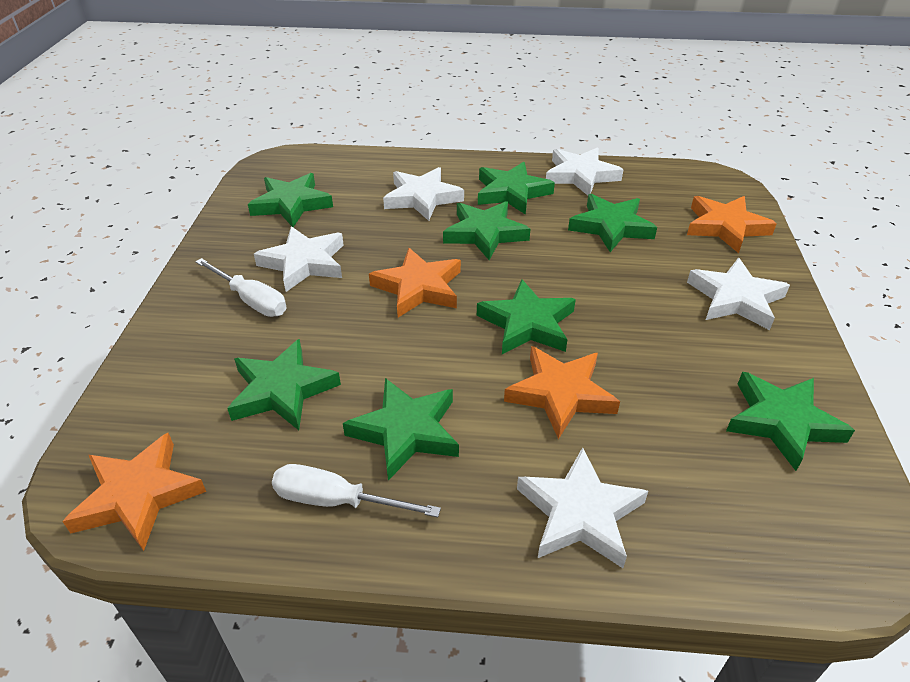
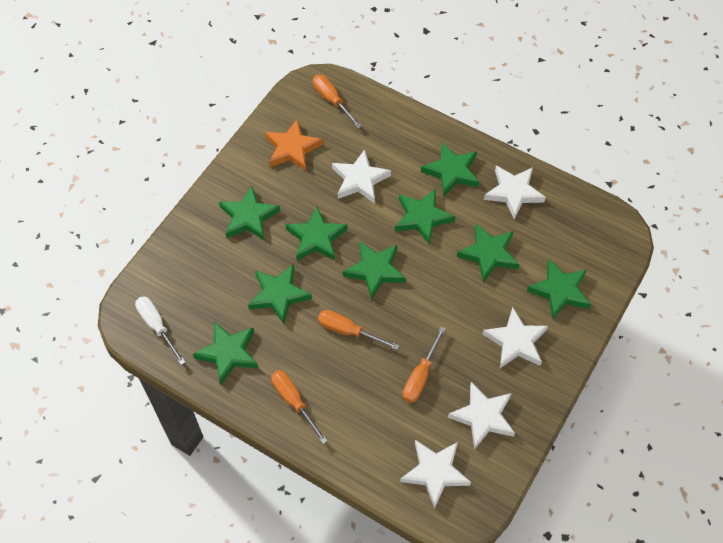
green star: 8 -> 9
orange screwdriver: 0 -> 4
orange star: 4 -> 1
white screwdriver: 2 -> 1

